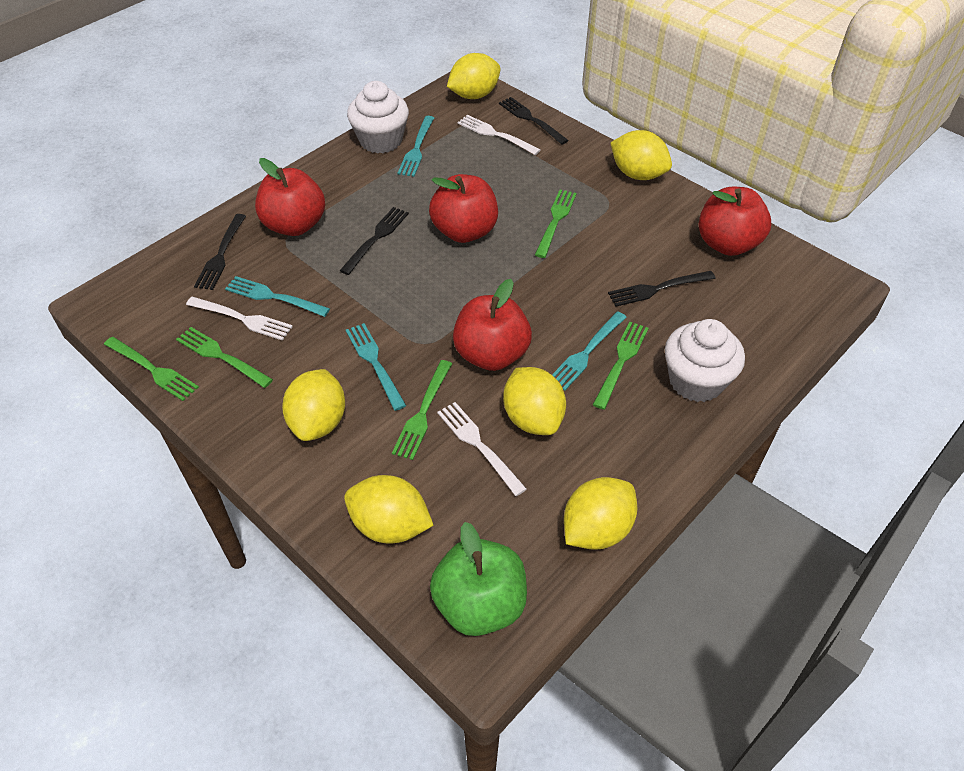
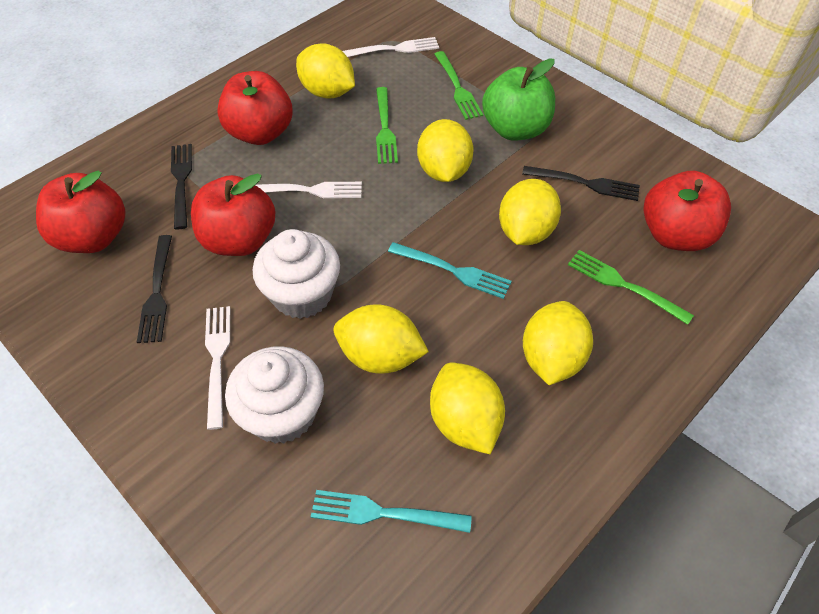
black fork: 4 -> 3
green fork: 5 -> 3
turquoise fork: 4 -> 2

